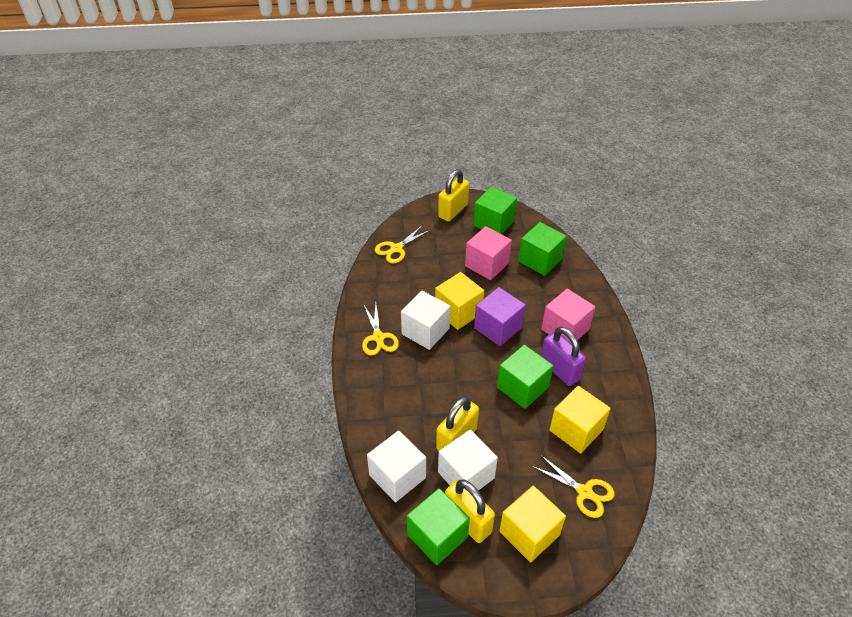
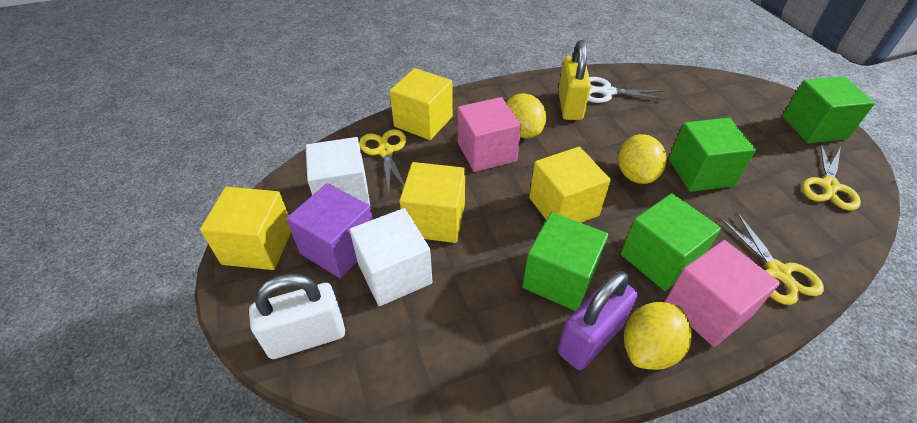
white cube: 3 -> 2
white padlock: 0 -> 1
white scissors: 0 -> 1
yellow cube: 3 -> 4
yellow lemon: 0 -> 3
yellow padlock: 3 -> 1

